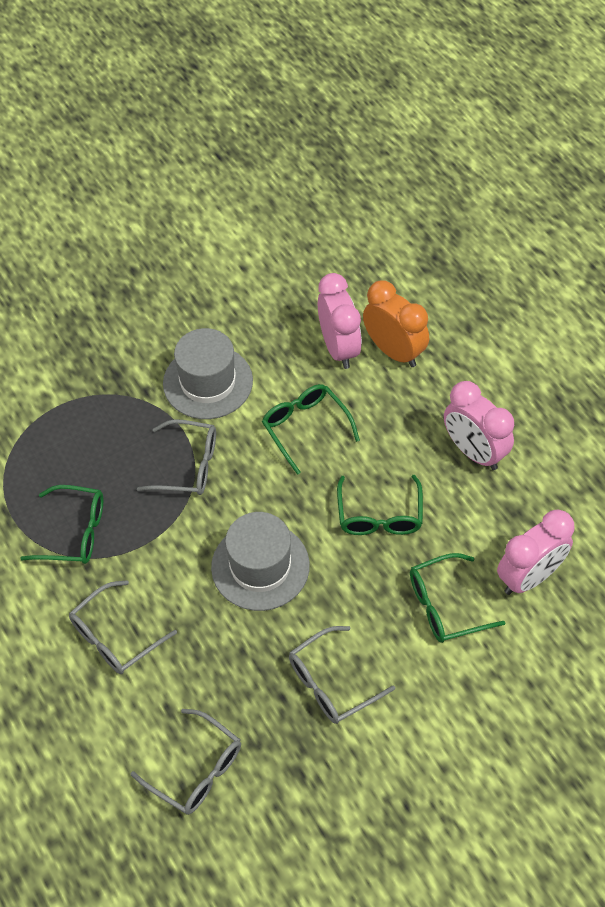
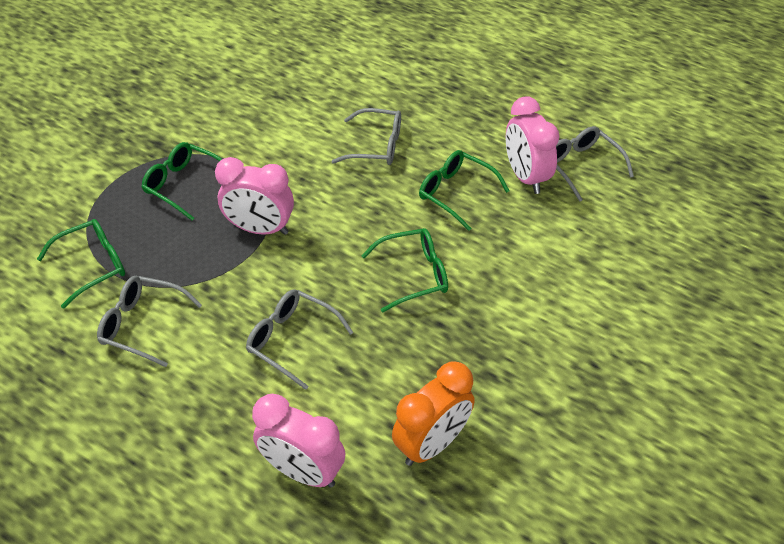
grey hat: 2 -> 0

